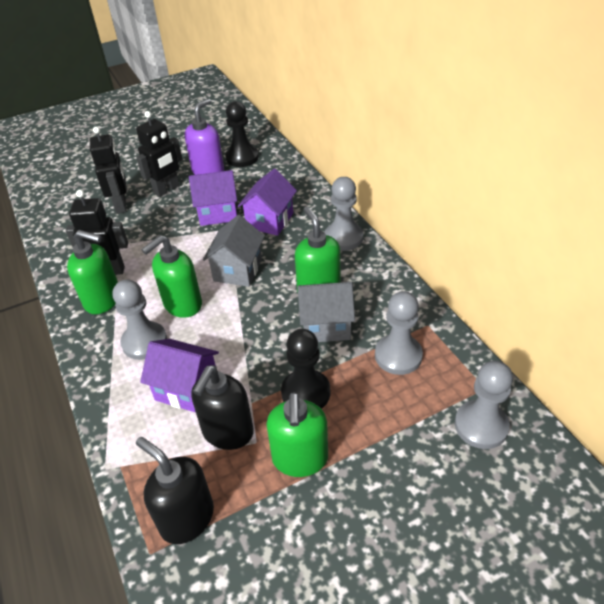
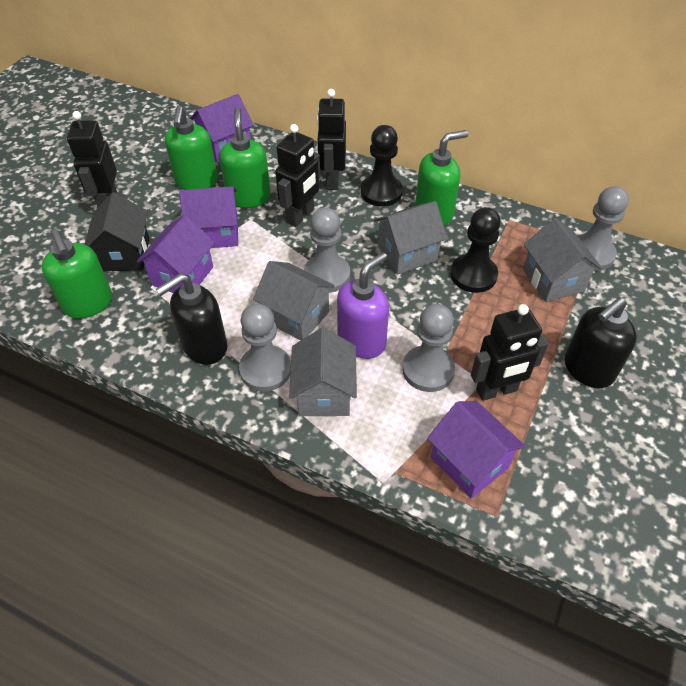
black house: 0 -> 1
black robot: 3 -> 4
grey house: 2 -> 4
purple house: 3 -> 4

